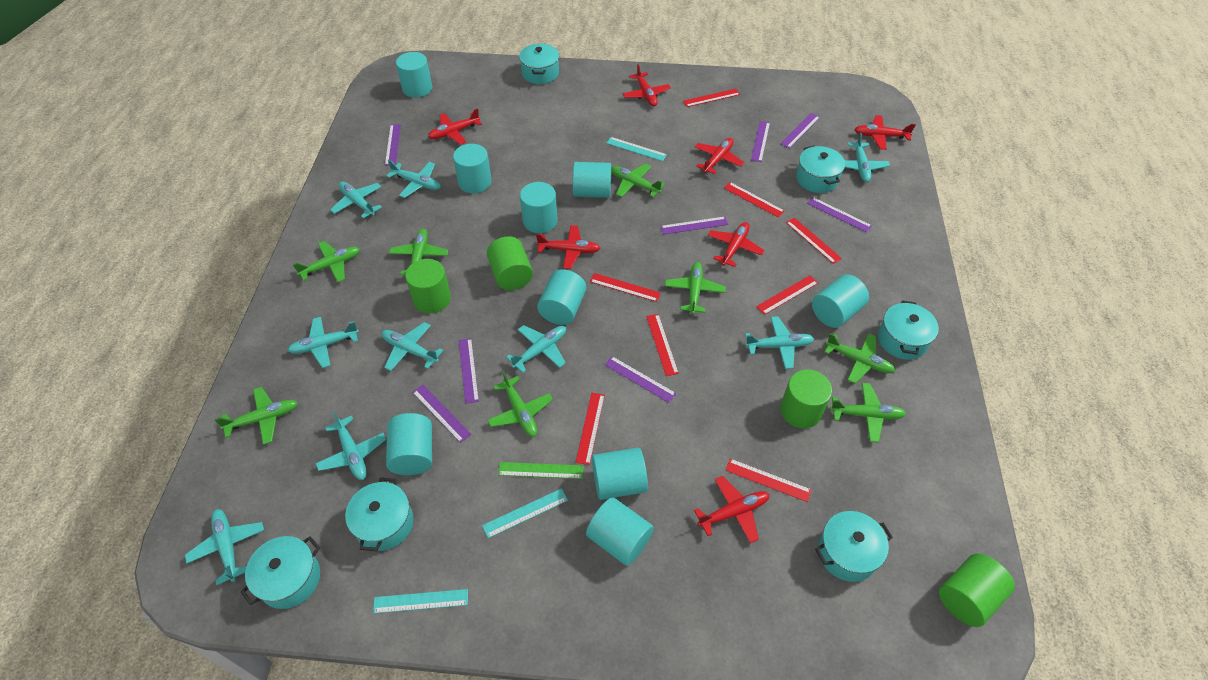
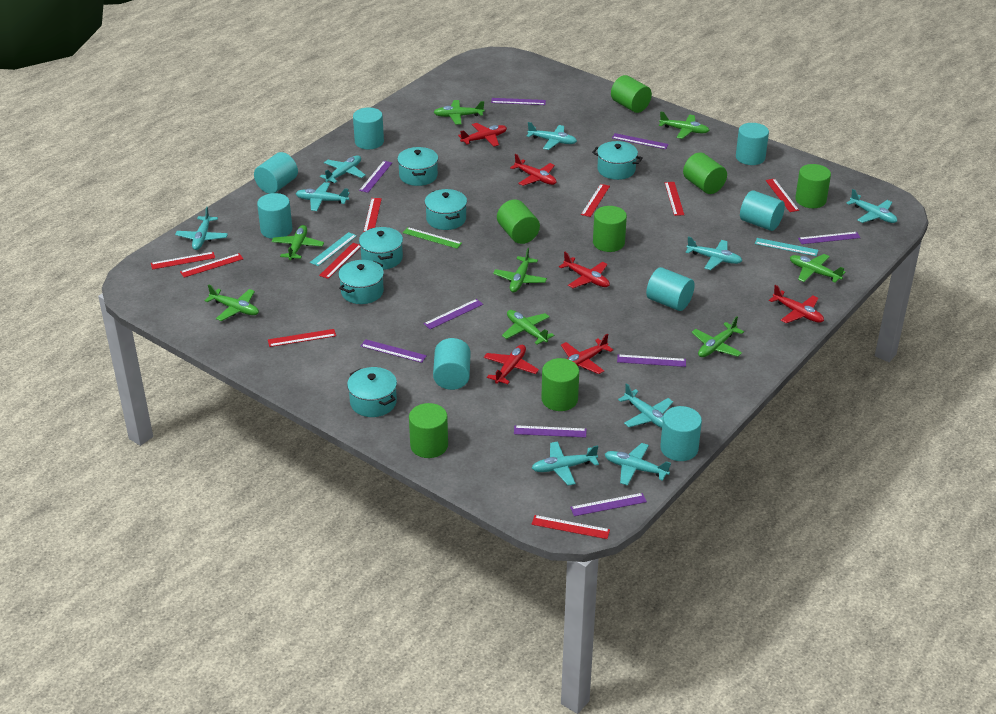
green cylinder: 4 -> 7
purple ruler: 8 -> 9
red plane: 7 -> 6
red ruler: 8 -> 9
turquoise cylinder: 9 -> 8
turquoise ruler: 3 -> 2

